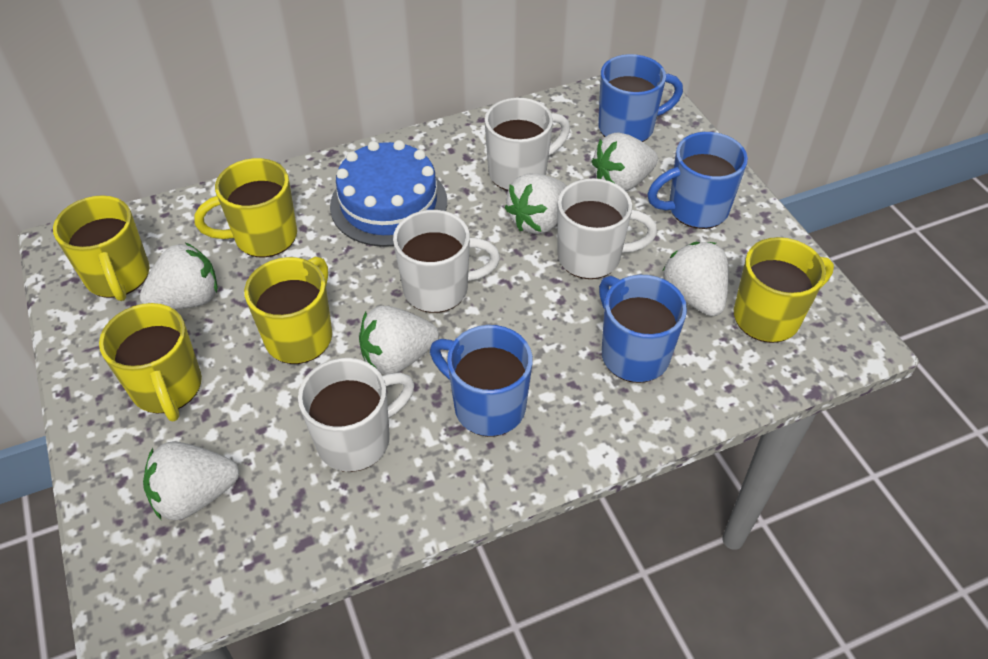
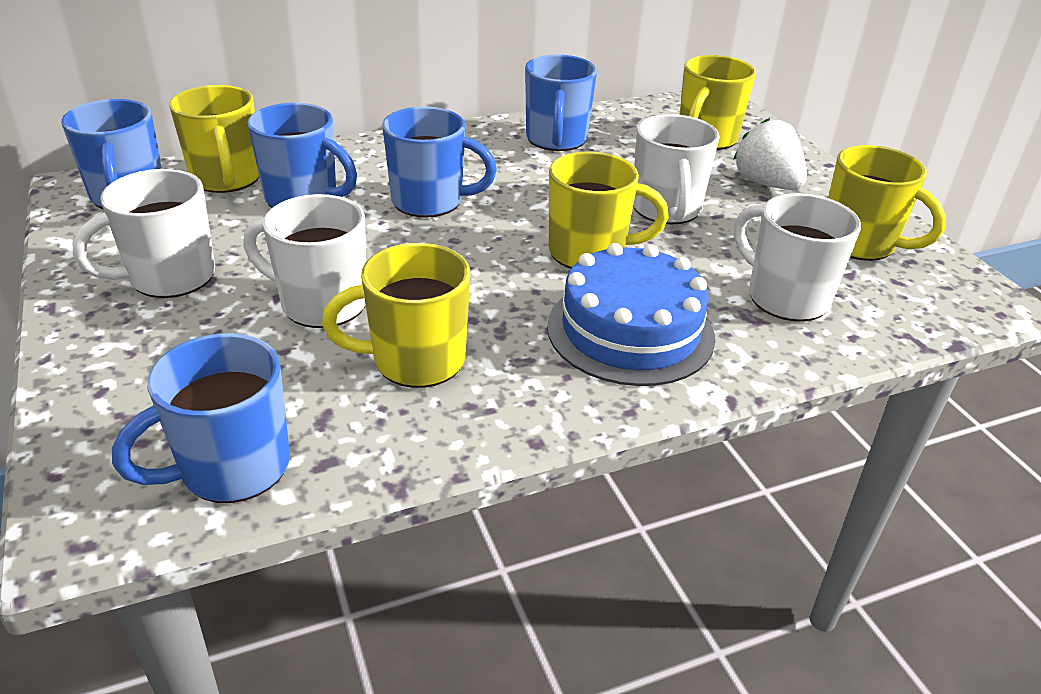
blue mug: 4 -> 5
white strawberry: 6 -> 1

